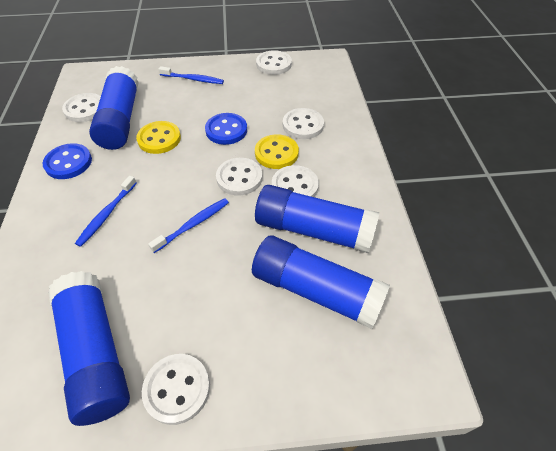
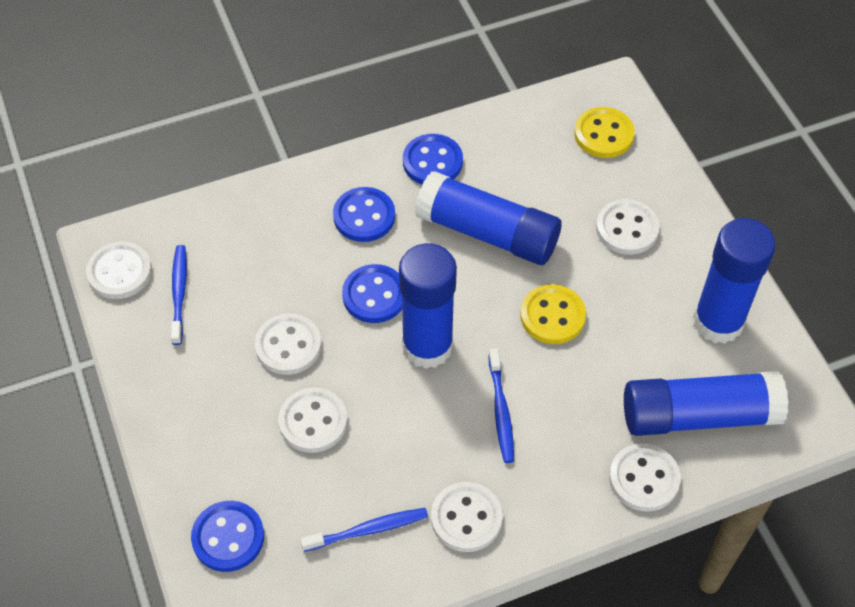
blue button: 2 -> 4

